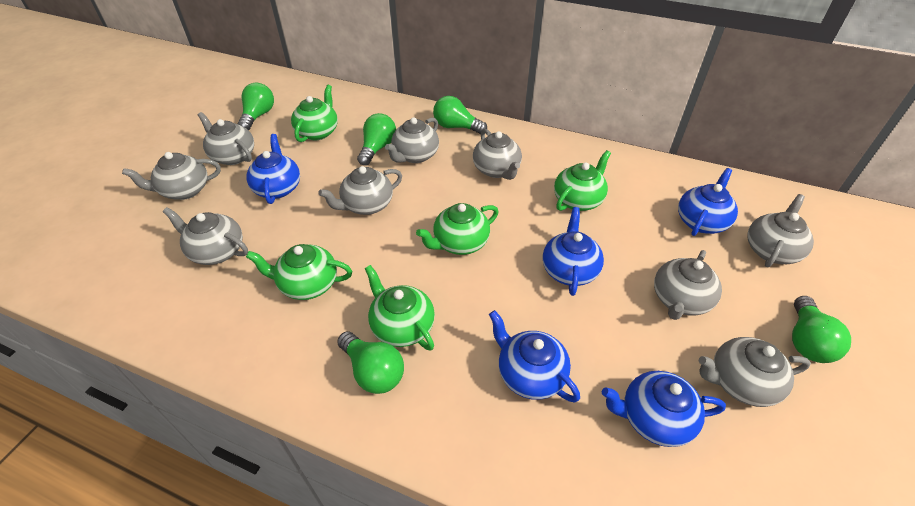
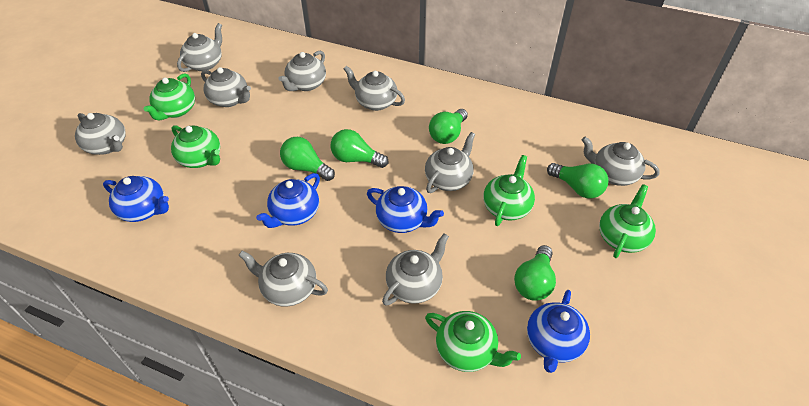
blue teapot: 5 -> 4

